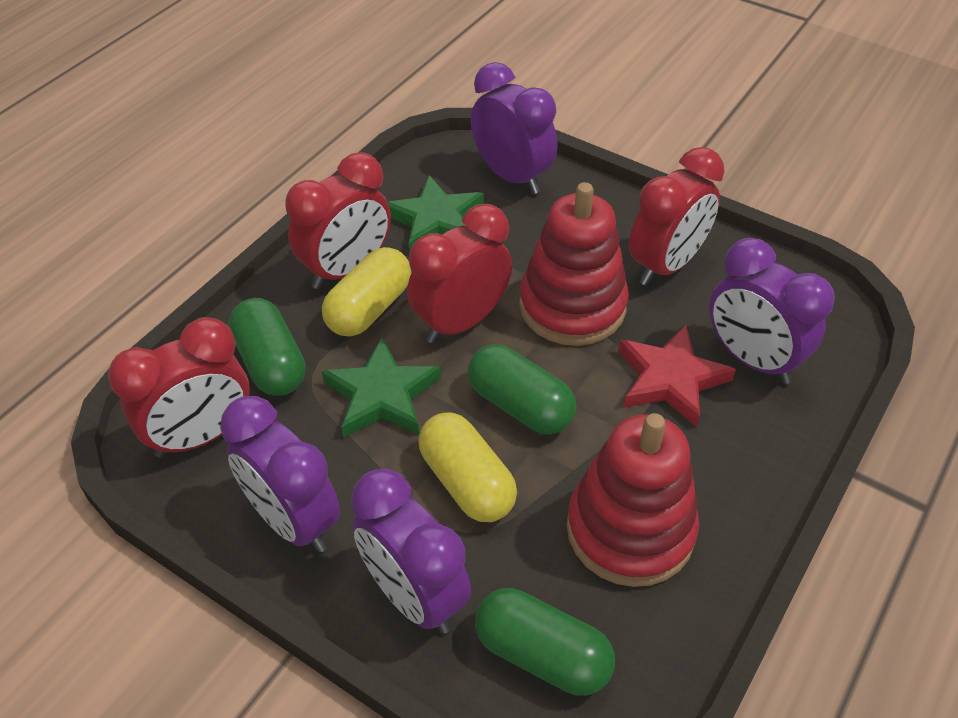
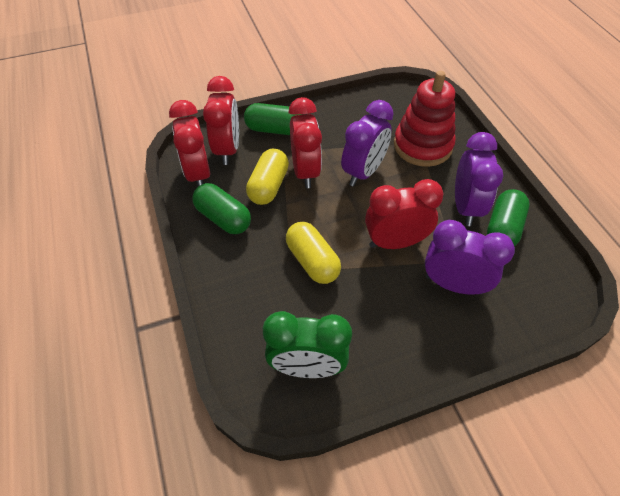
green clock: 0 -> 1
green star: 2 -> 0
purple clock: 4 -> 3
red stacking toy: 2 -> 1
red star: 1 -> 0

